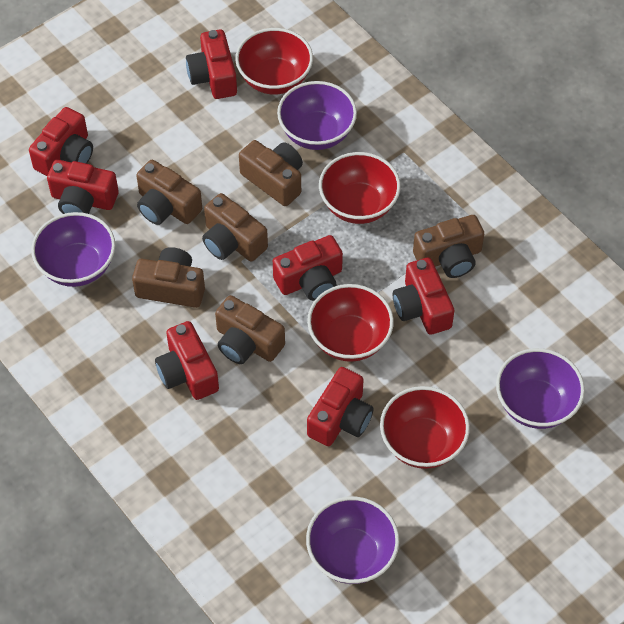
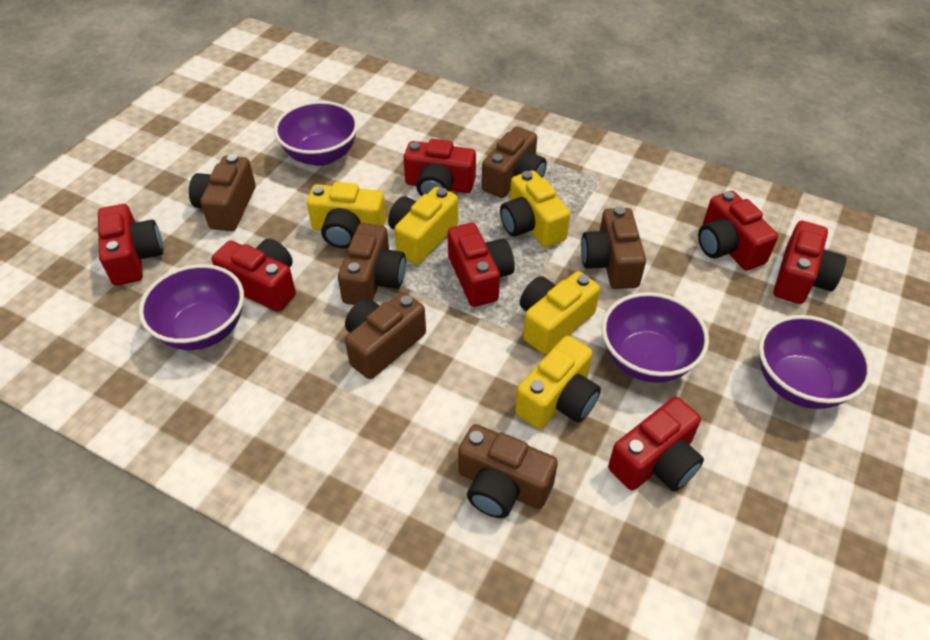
red bowl: 4 -> 0
yellow camera: 0 -> 5

